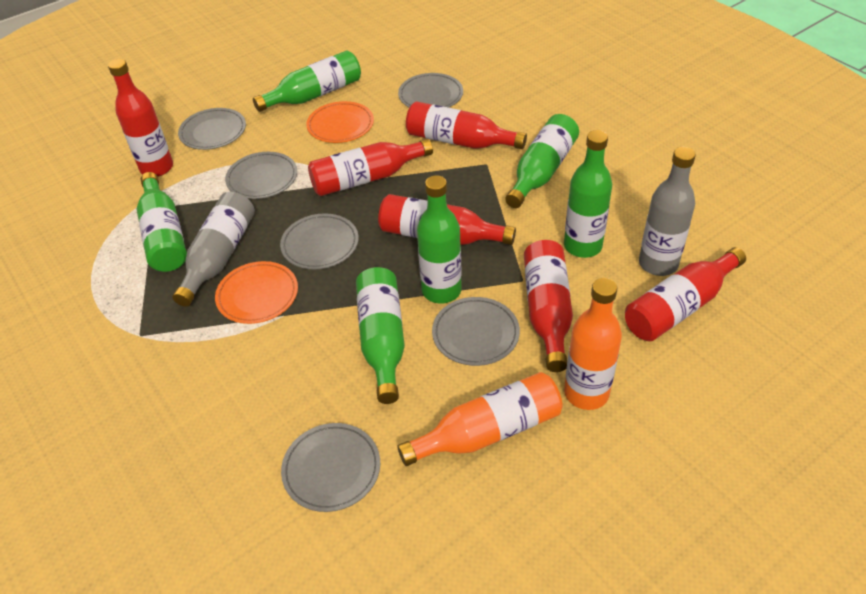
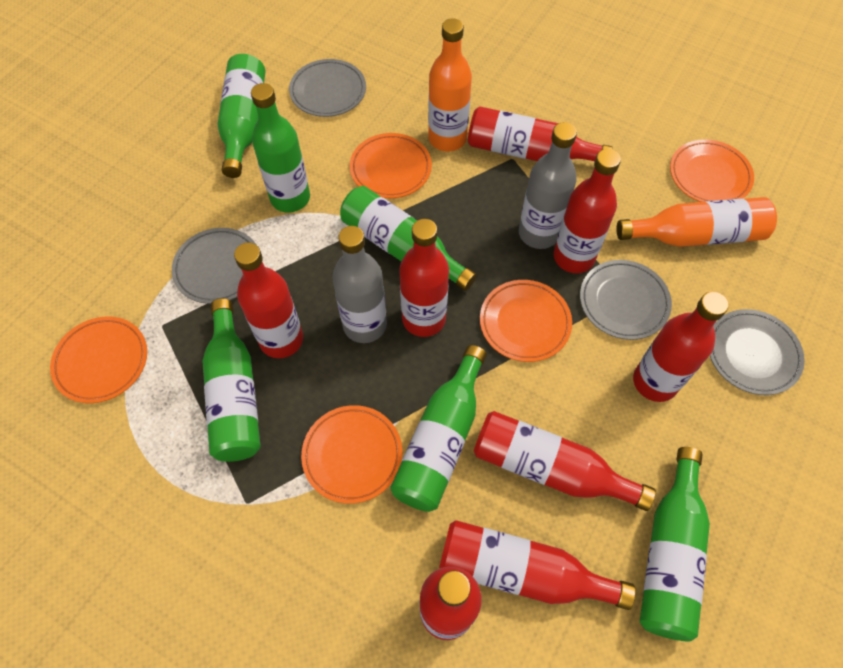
grey plate: 6 -> 4
orange plate: 2 -> 5
red bottle: 6 -> 8

